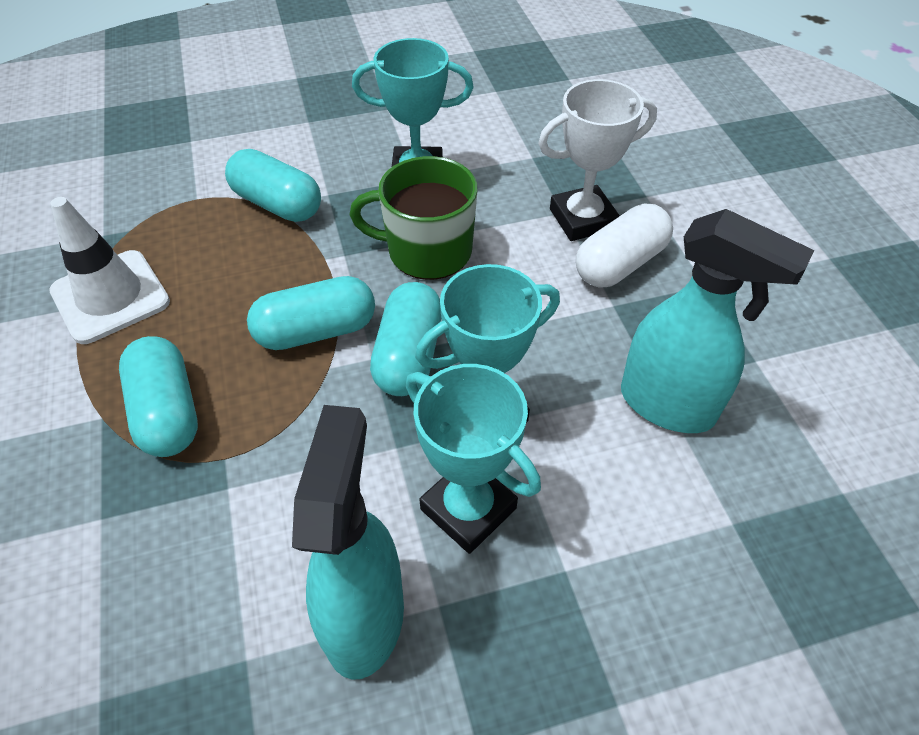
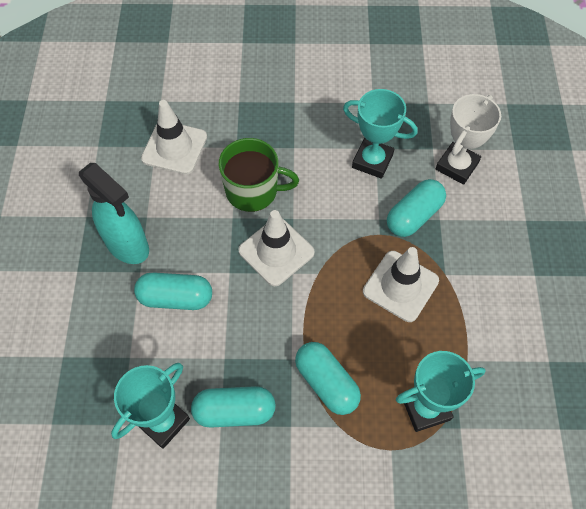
turquoise spray bottle: 2 -> 1
white capsule: 1 -> 0
white traffic cone: 1 -> 3

